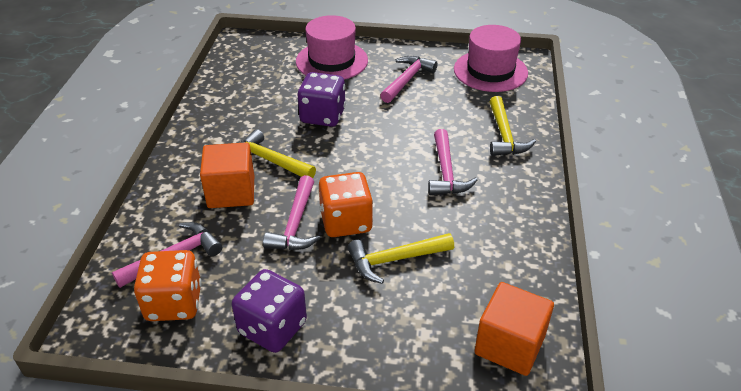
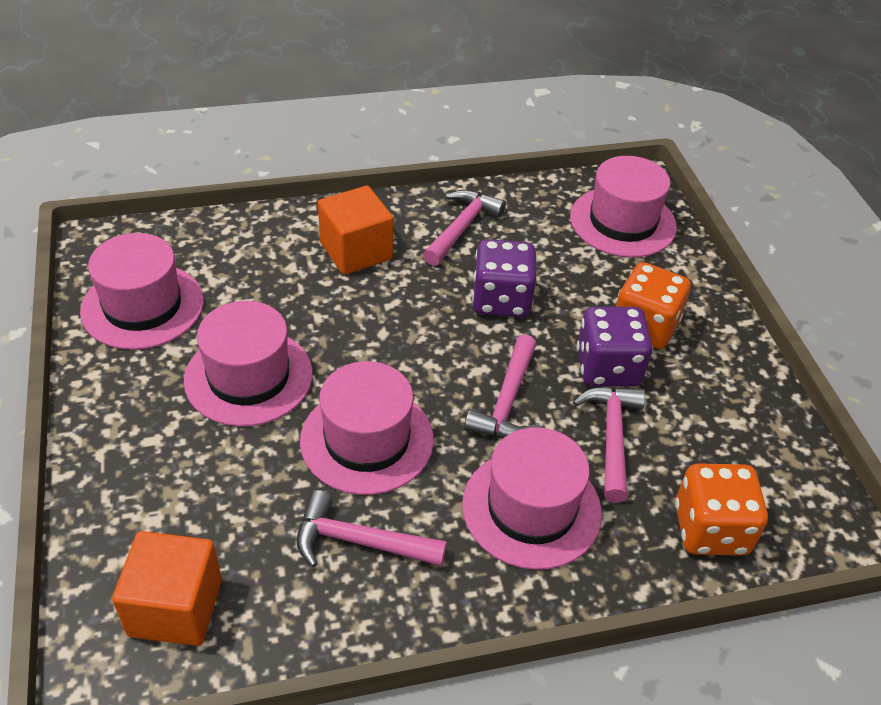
pink hat: 2 -> 5
yellow hammer: 3 -> 0

